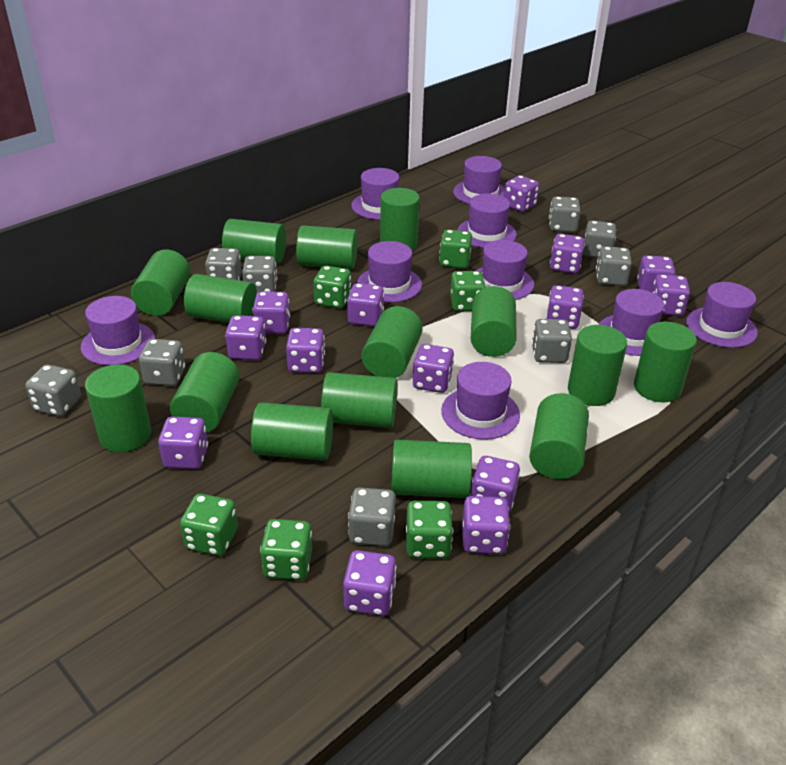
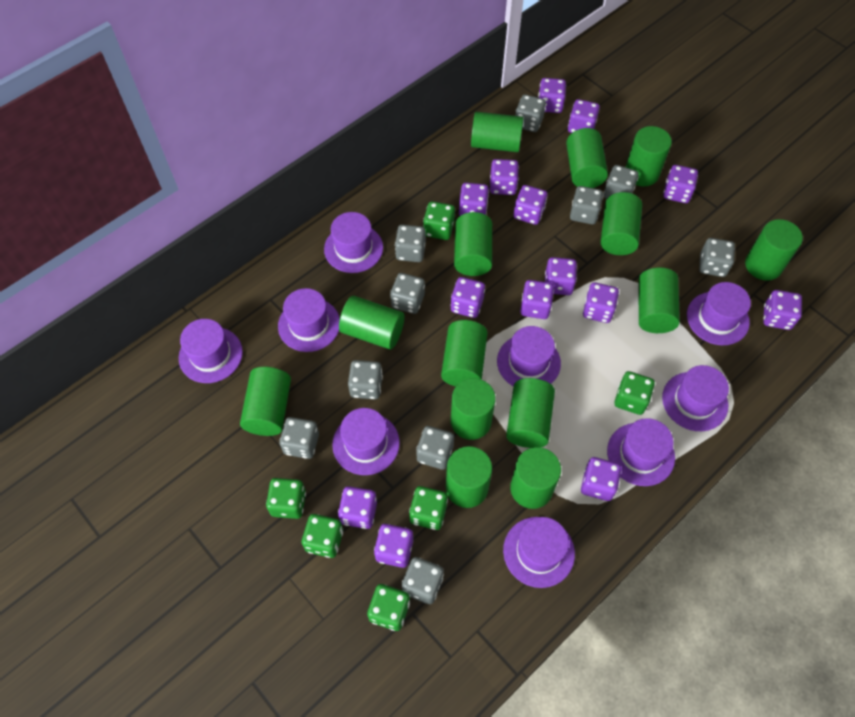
green cylinder: 15 -> 14
grey dice: 9 -> 10

